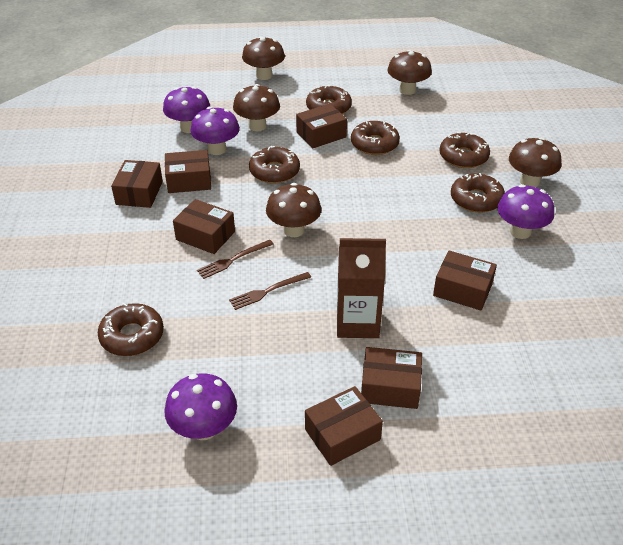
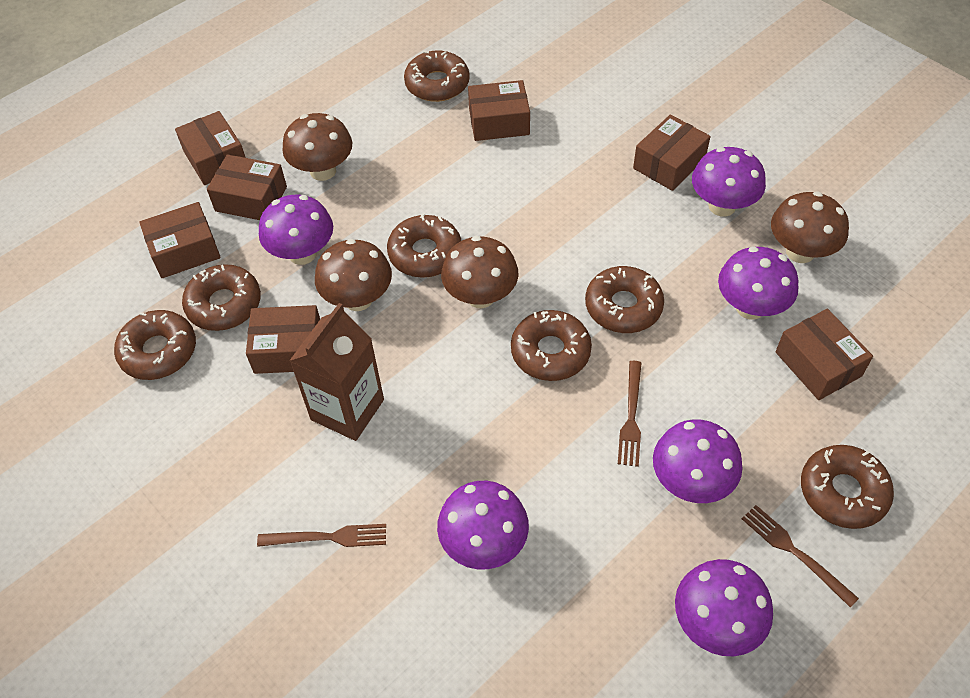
brown donut: 6 -> 7
brown fork: 2 -> 3
brown mushroom: 5 -> 4
purple mushroom: 4 -> 6

